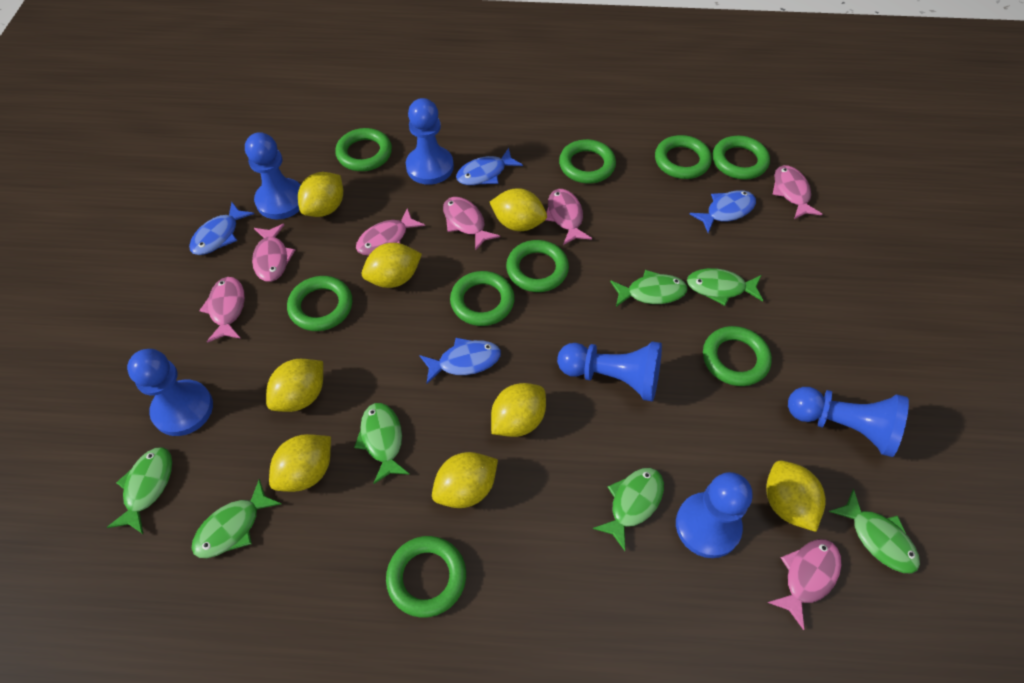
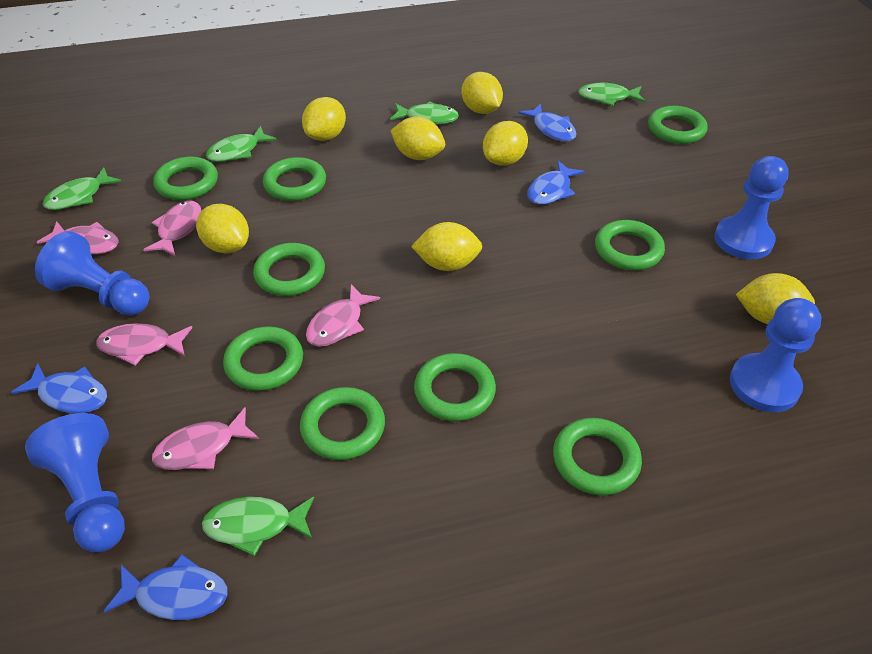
blue pawn: 6 -> 4
green fish: 7 -> 5
pink fish: 7 -> 5
yellow lemon: 8 -> 7

